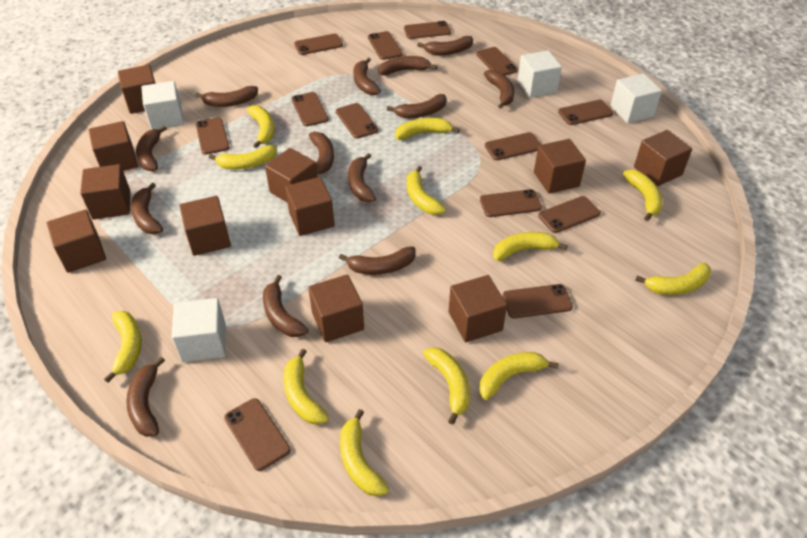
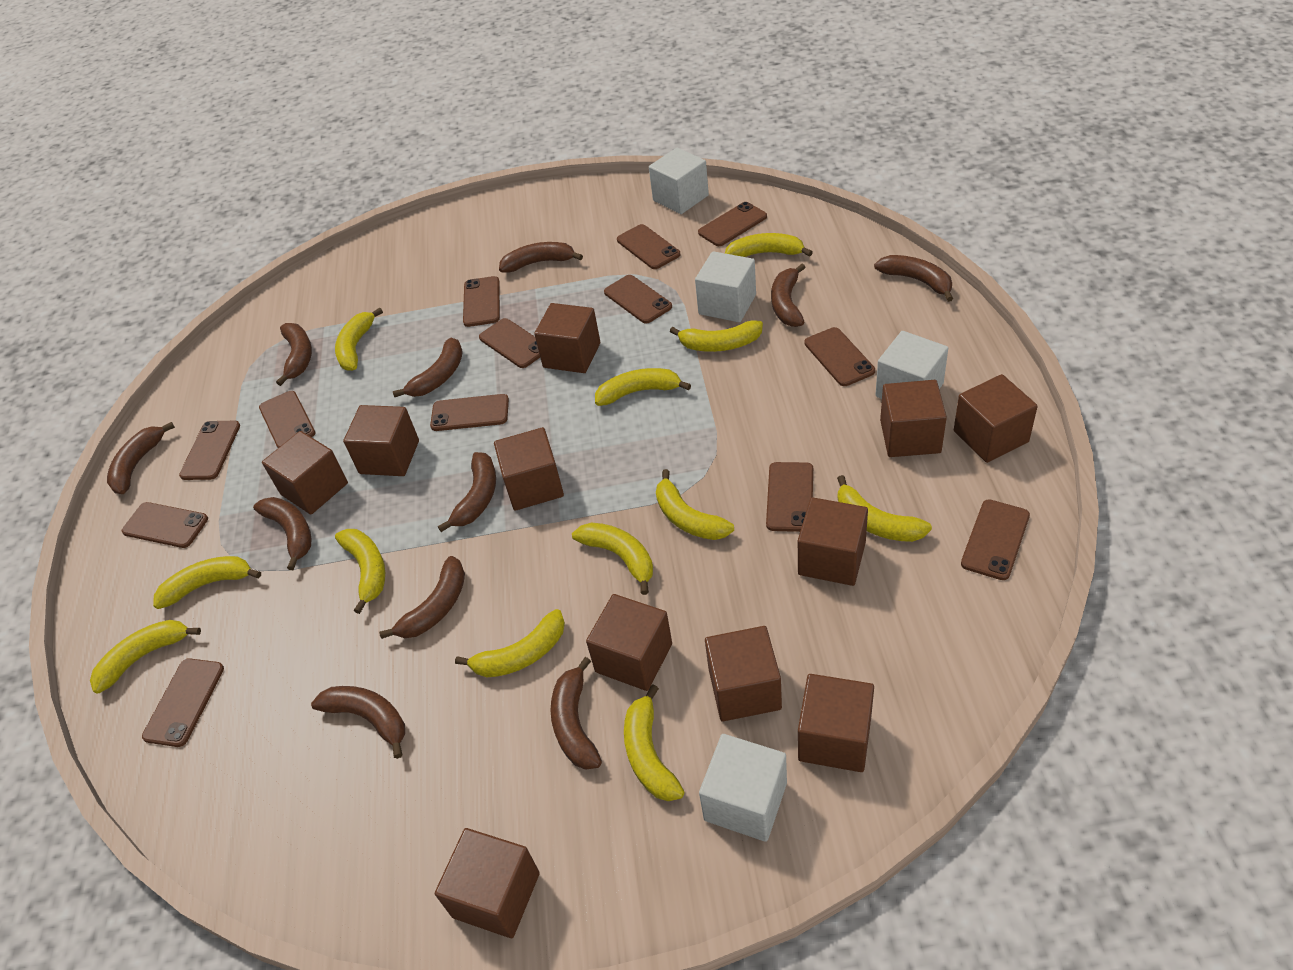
brown banana: 13 -> 11

